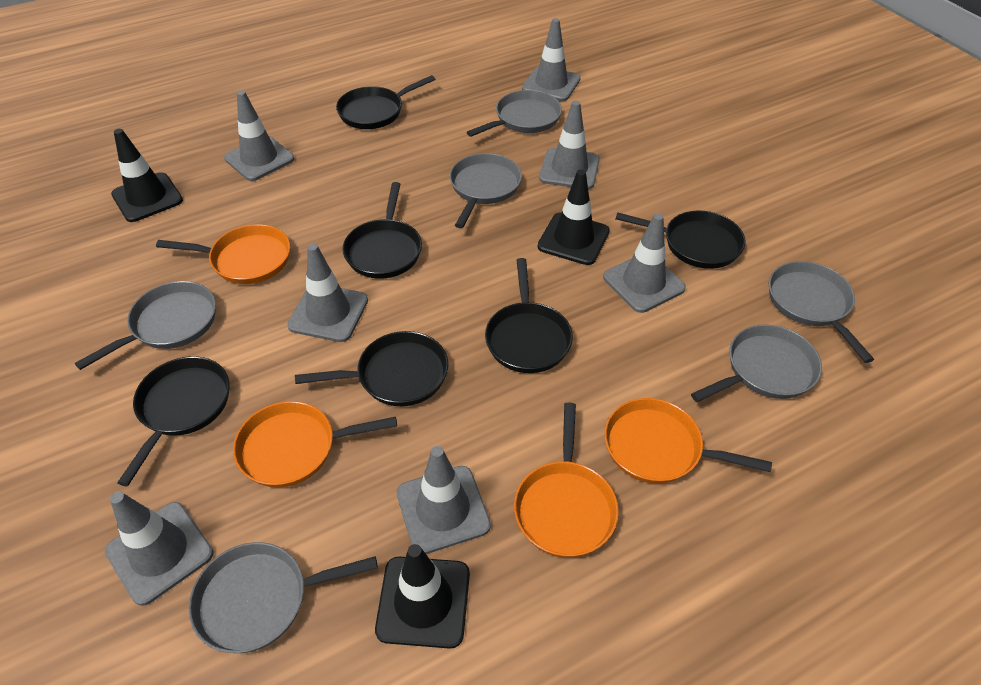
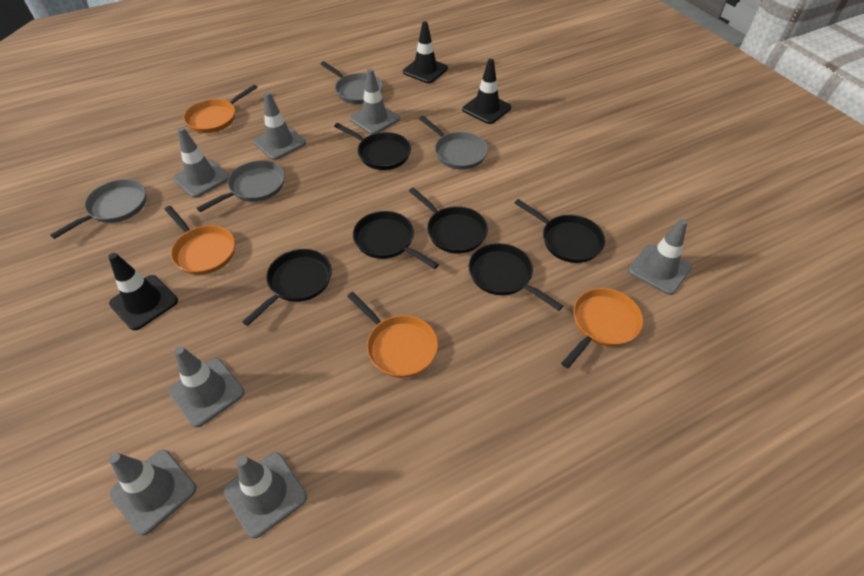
grey pan: 6 -> 4

